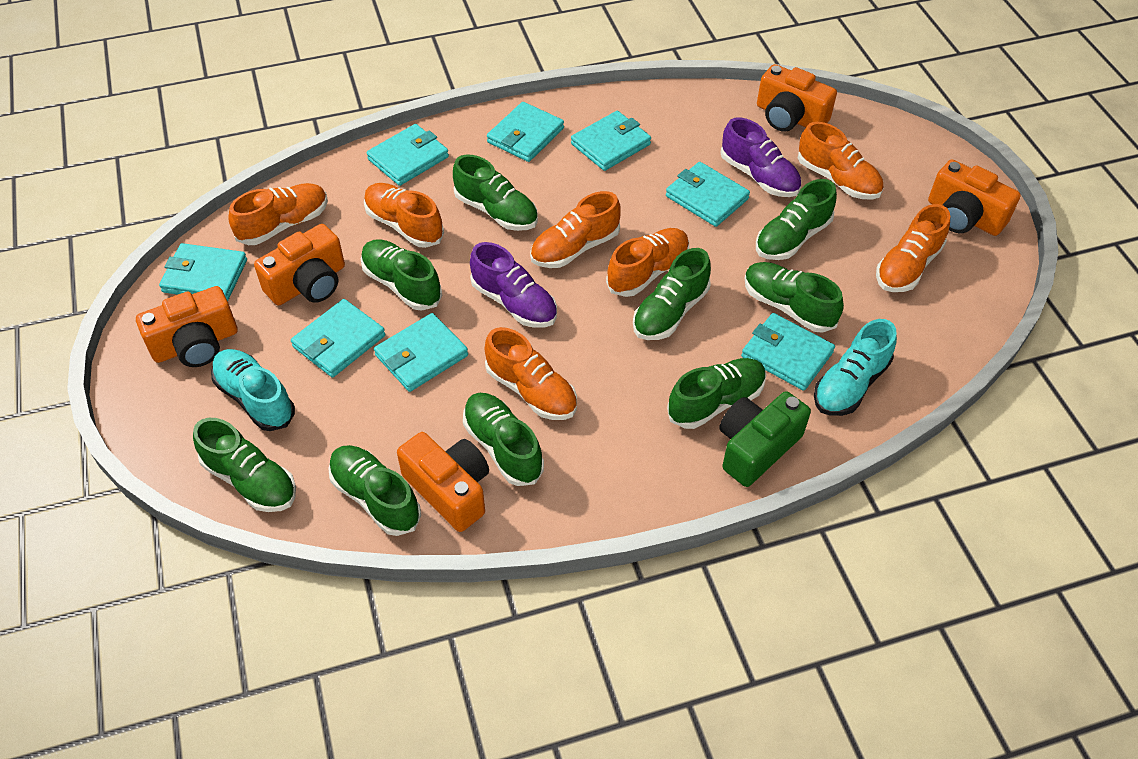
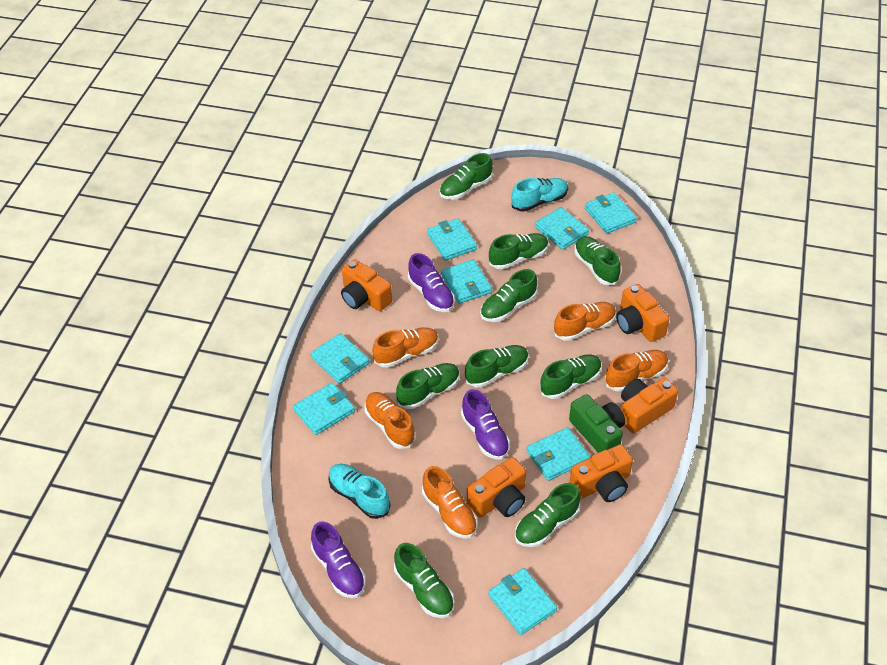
orange shoe: 7 -> 5
purple shoe: 2 -> 3

